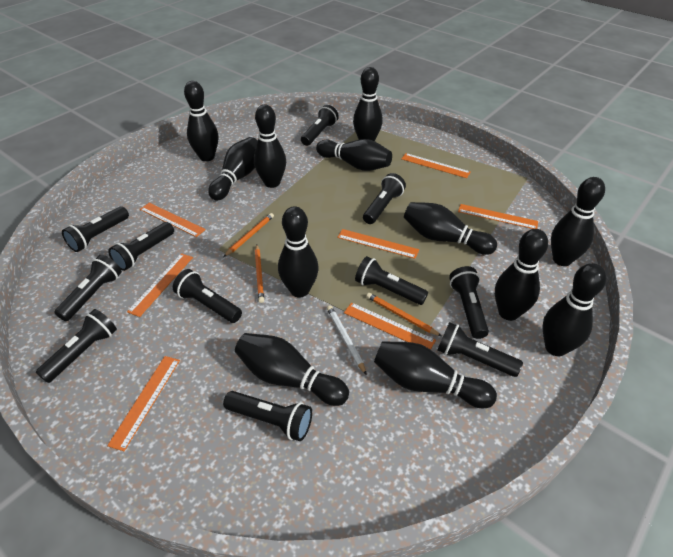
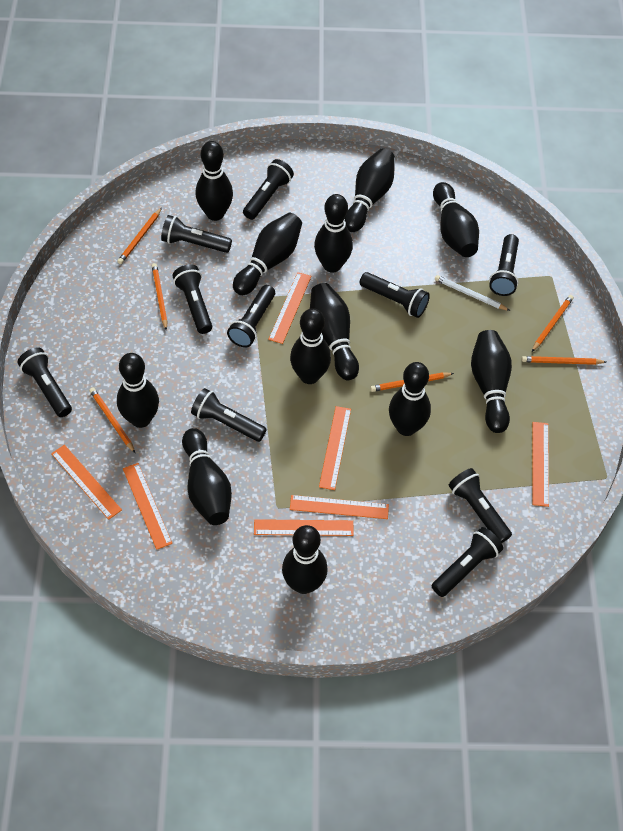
black flashlight: 11 -> 10
orange pencil: 3 -> 6

